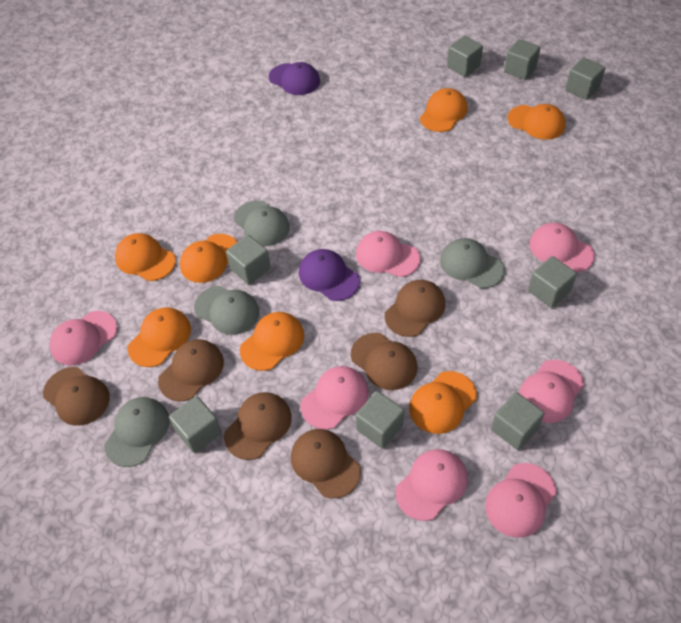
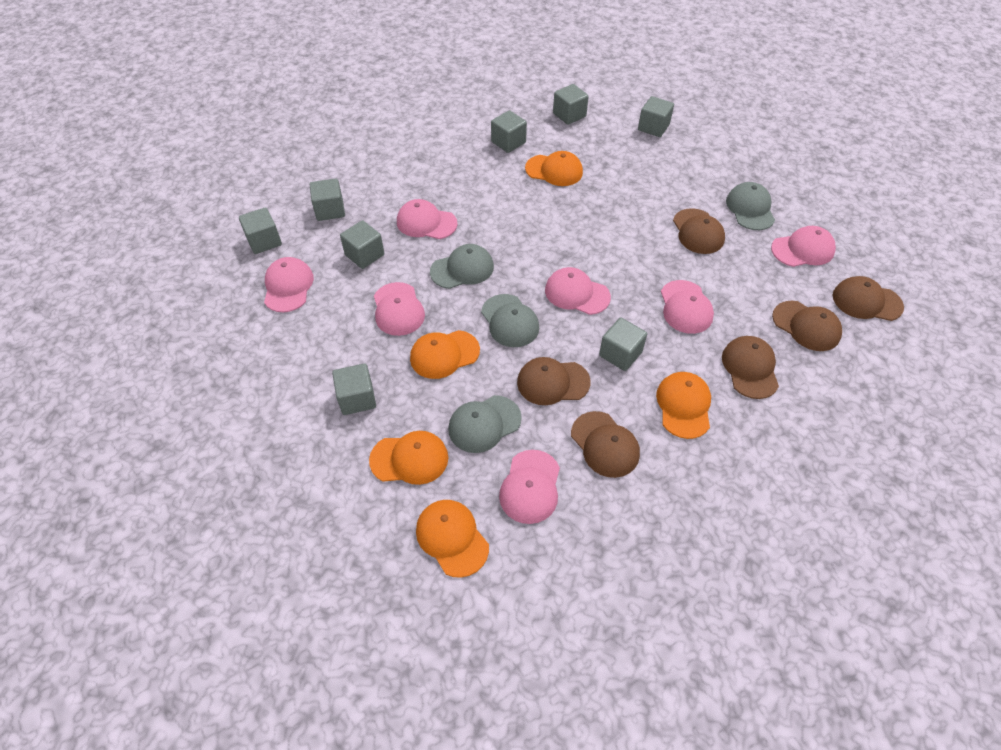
orange cap: 7 -> 5
purple cap: 2 -> 0

